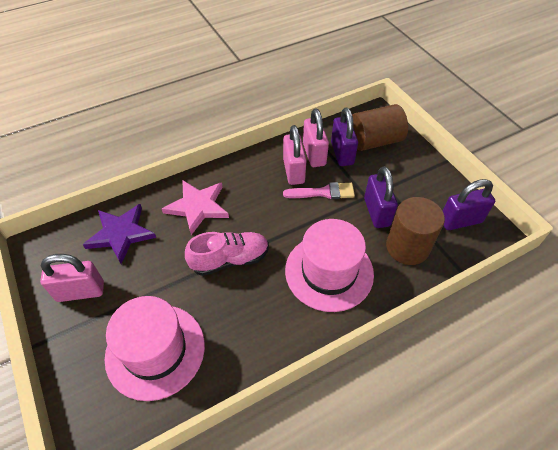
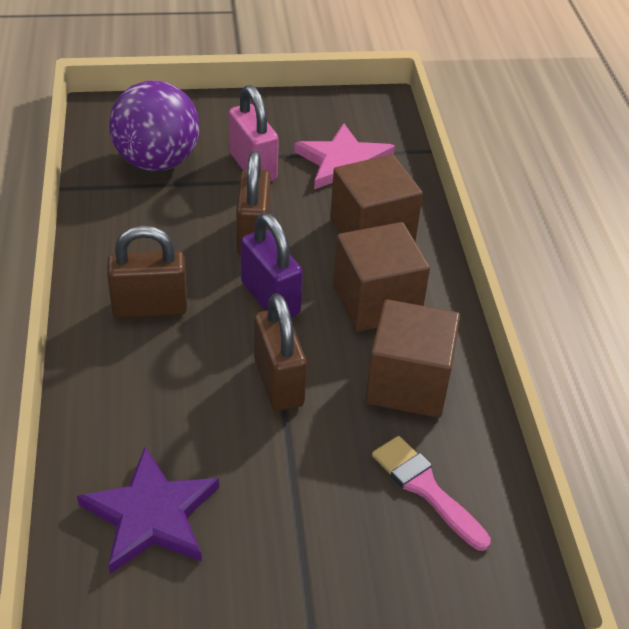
brown cube: 0 -> 3
brown cylinder: 2 -> 0
brown padlock: 0 -> 3
pink hat: 2 -> 0
pink padlock: 3 -> 1
pink shoe: 1 -> 0
purple ball: 0 -> 1
purple padlock: 3 -> 1

